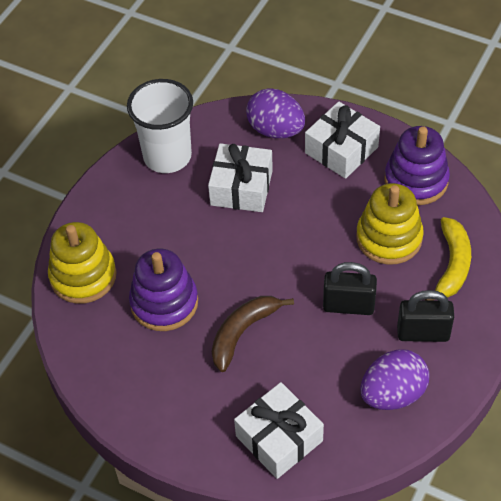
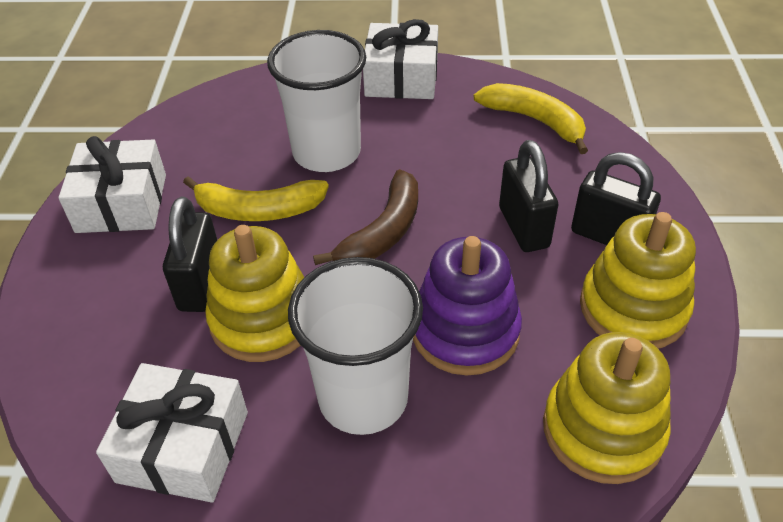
black padlock: 2 -> 3
purple egg: 2 -> 0
purple stacking toy: 2 -> 1
white cup: 1 -> 2
yellow banana: 1 -> 2
yellow stacking toy: 2 -> 3

